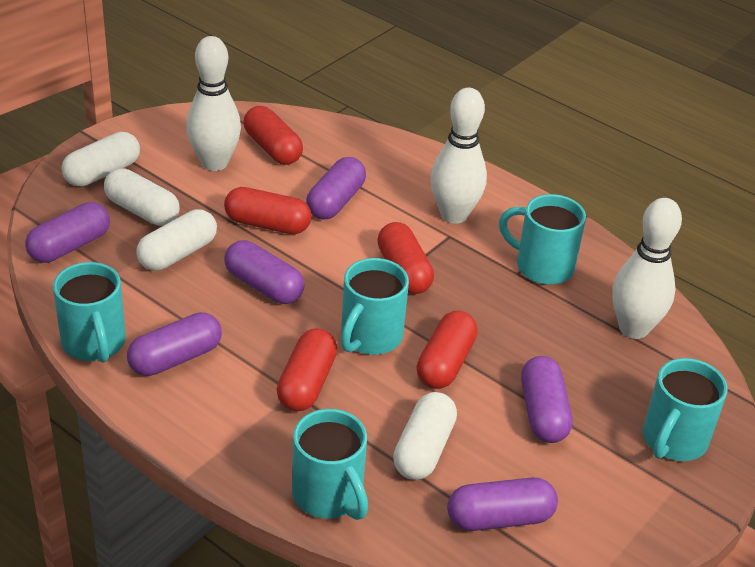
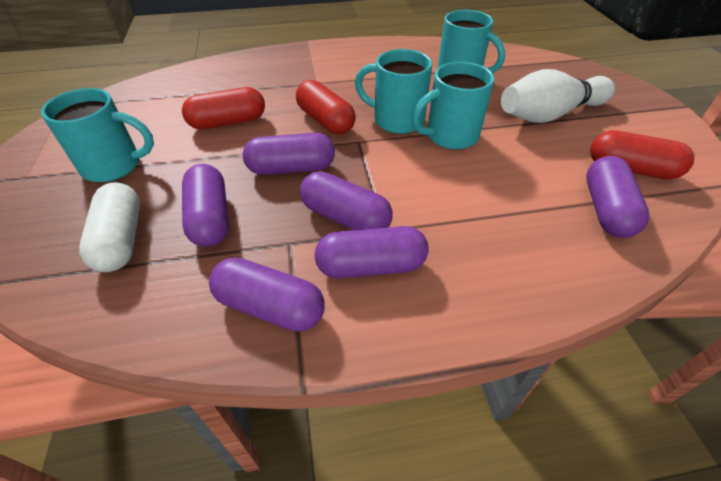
red capsule: 5 -> 3
turquoise mug: 5 -> 4
white bowling pin: 3 -> 1
white capsule: 4 -> 1

